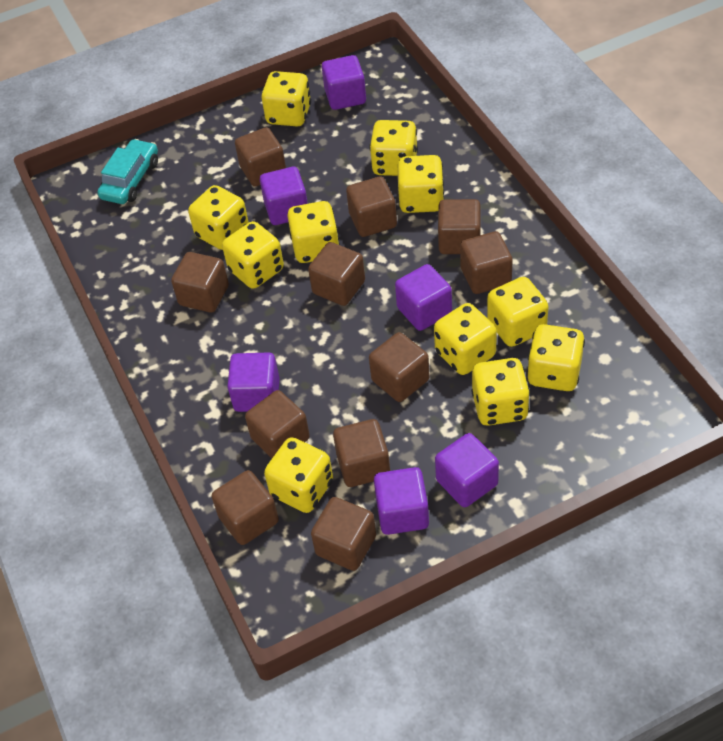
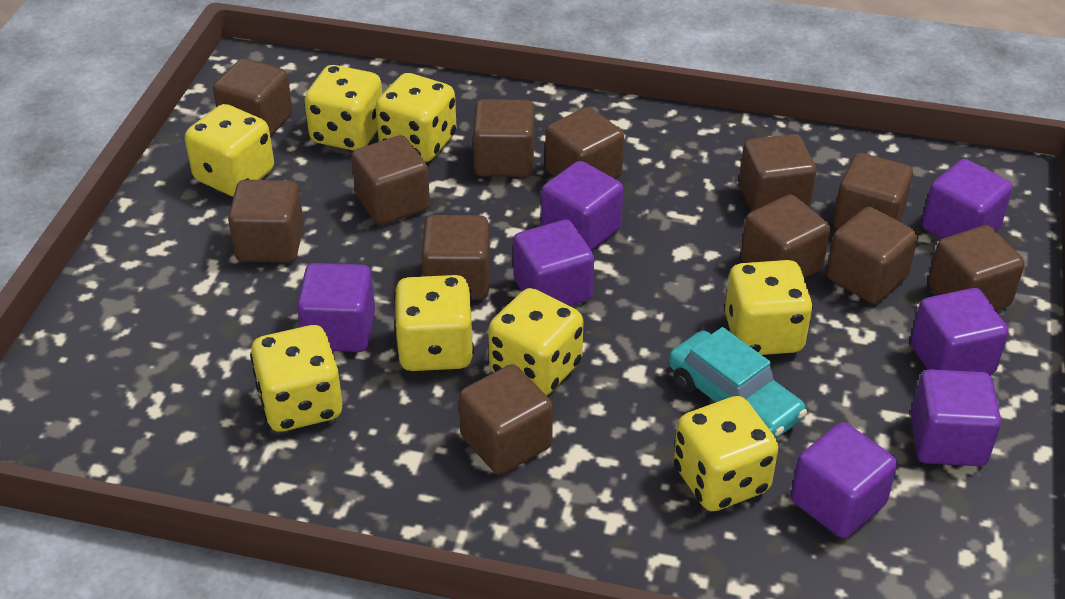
brown cube: 11 -> 12
purple cube: 6 -> 7
yellow dice: 11 -> 8

